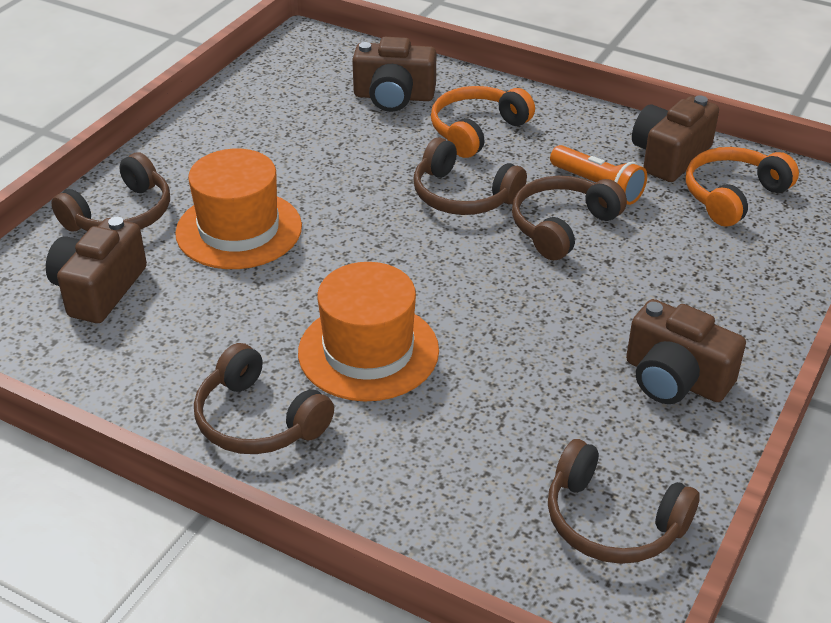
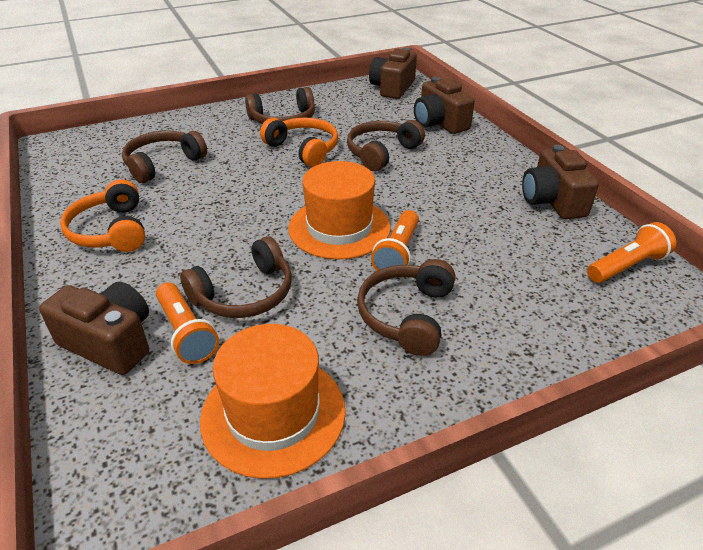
orange flashlight: 1 -> 3

